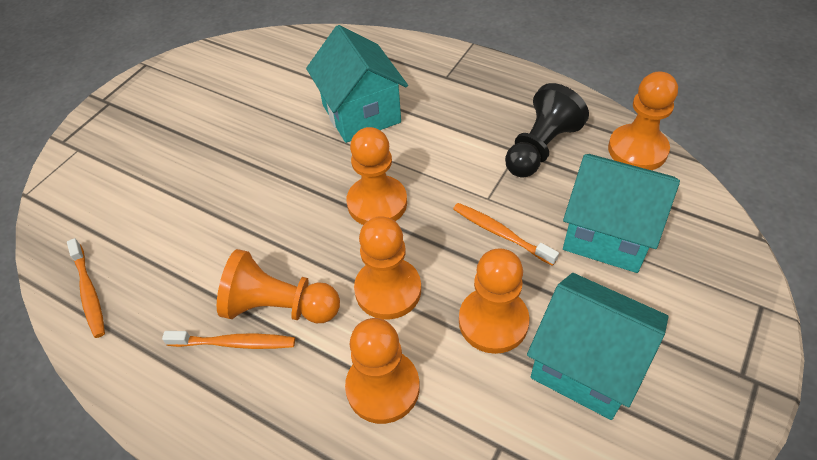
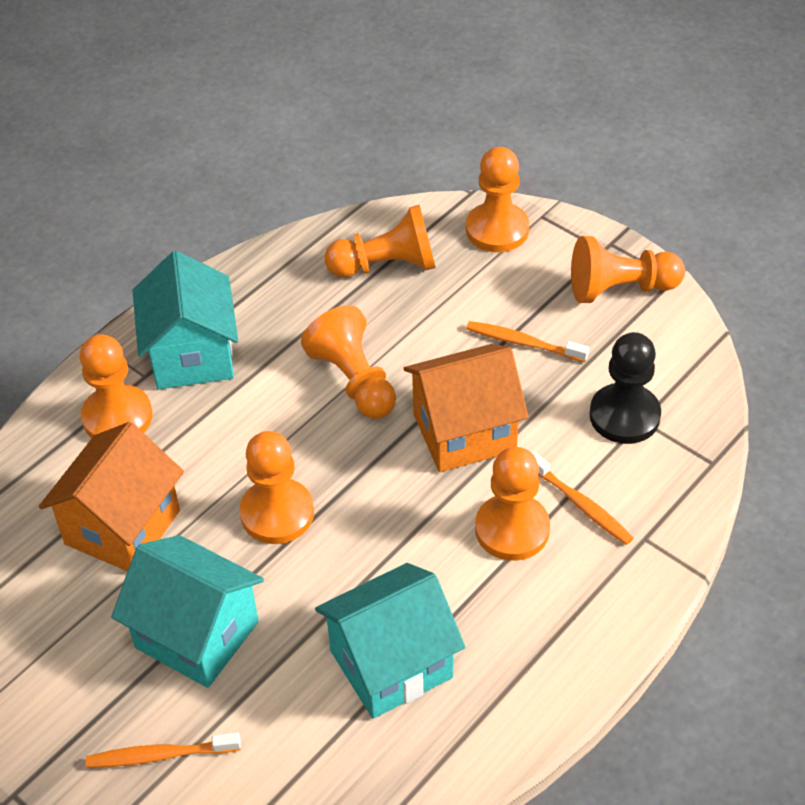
orange house: 0 -> 2
orange pawn: 6 -> 7

